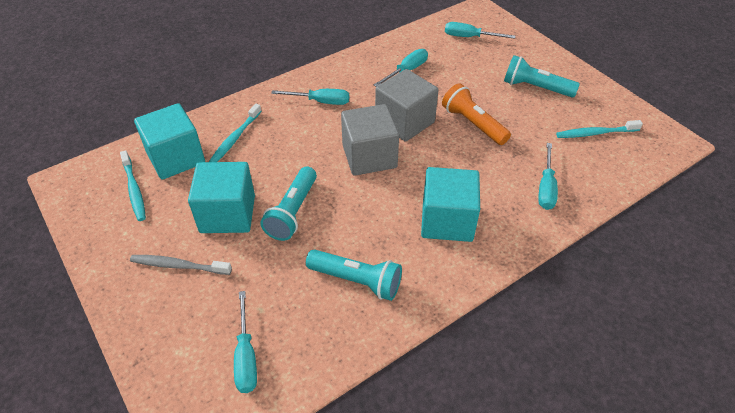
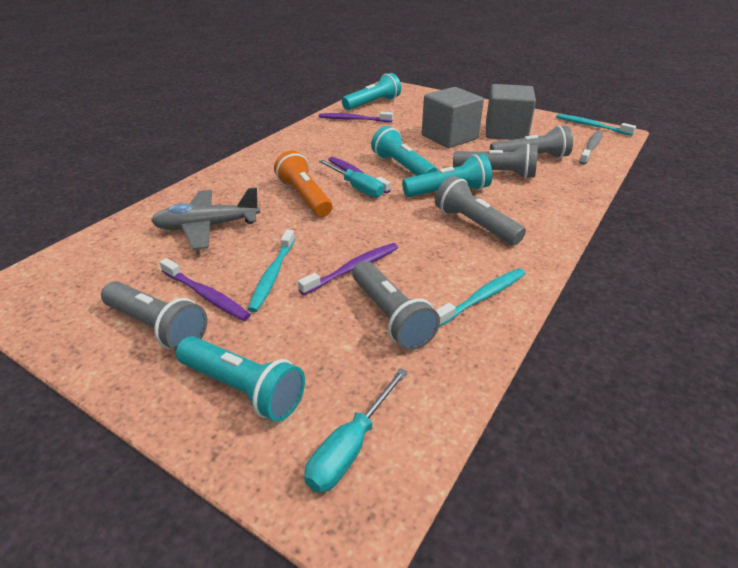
grey flashlight: 0 -> 5
grey plane: 0 -> 1
purple toothbrush: 0 -> 4
turquoise cube: 3 -> 0
turquoise flashlight: 3 -> 4
turquoise screwdriver: 5 -> 2

